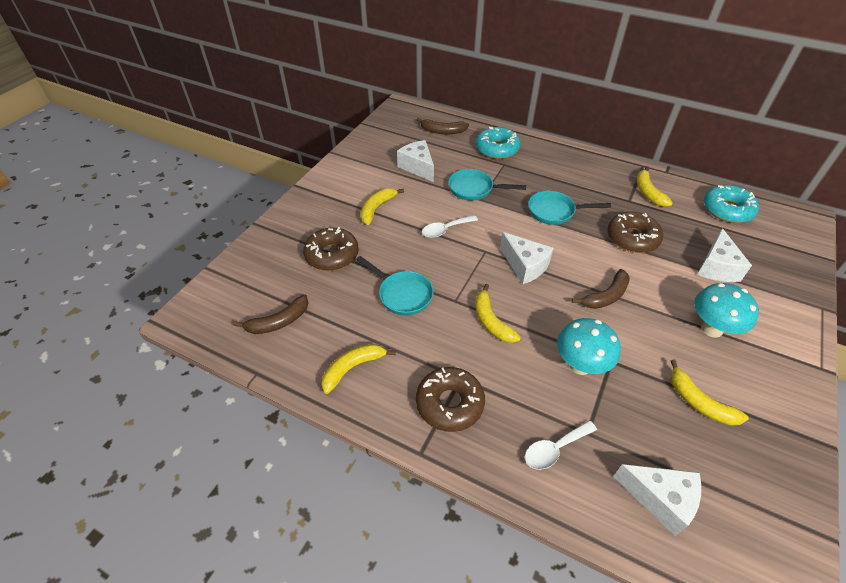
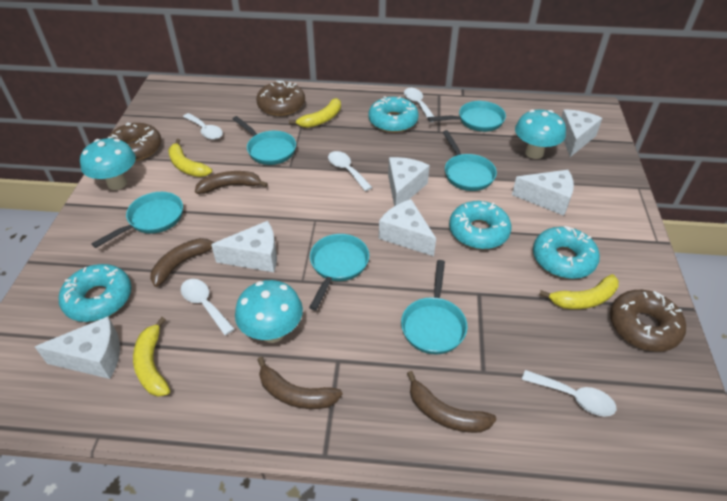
brown banana: 3 -> 4
turquoise donut: 2 -> 4
turquoise mushroom: 2 -> 3
turquoise pan: 3 -> 6
white cheese: 4 -> 6
white spoon: 2 -> 5
yellow banana: 5 -> 4

